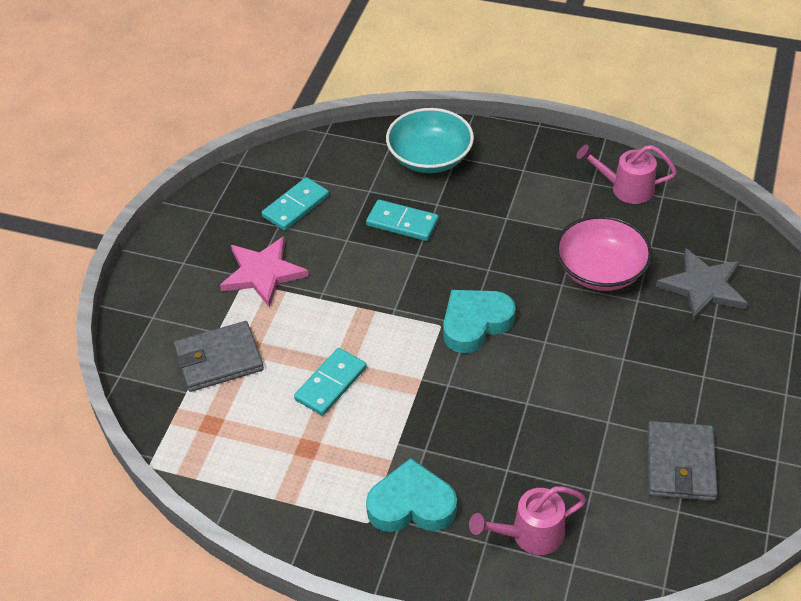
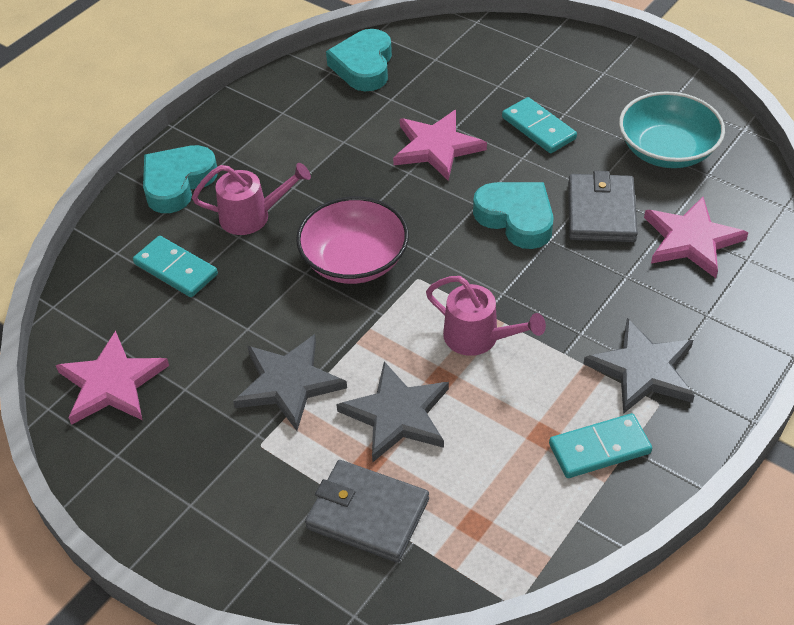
grey star: 1 -> 3
pink star: 1 -> 3
turquoise heart: 2 -> 3

